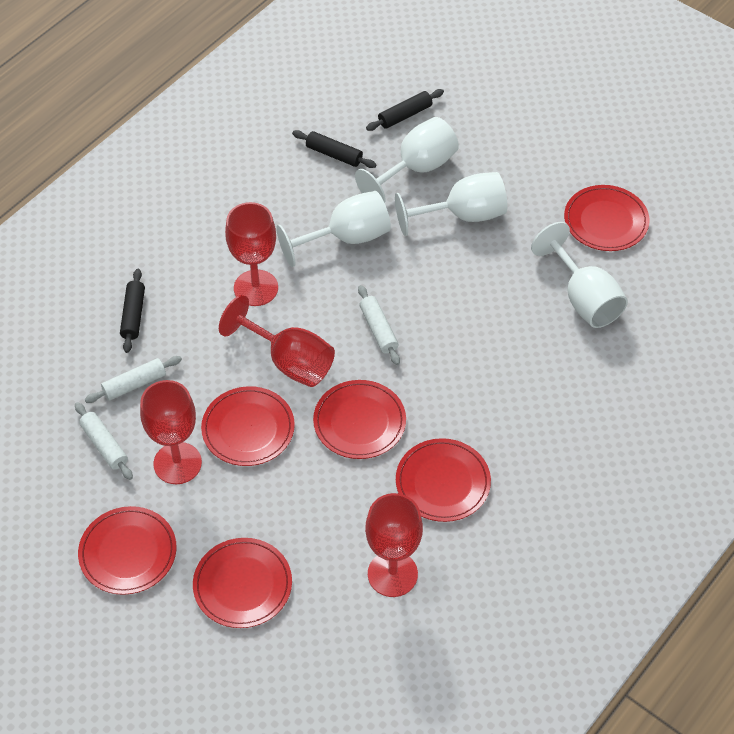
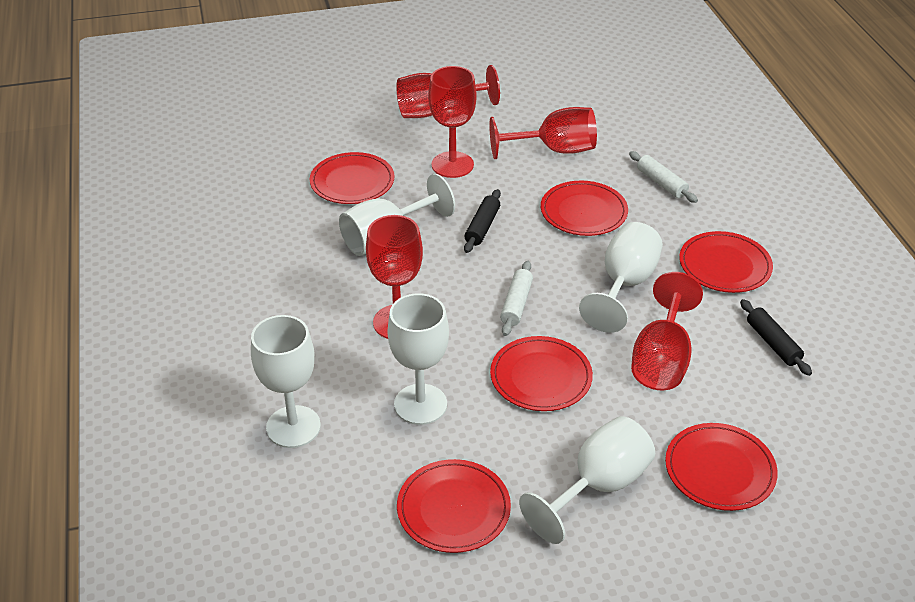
black rolling pin: 3 -> 2
red goblet: 4 -> 5
white goblet: 4 -> 5
white rolling pin: 3 -> 2

